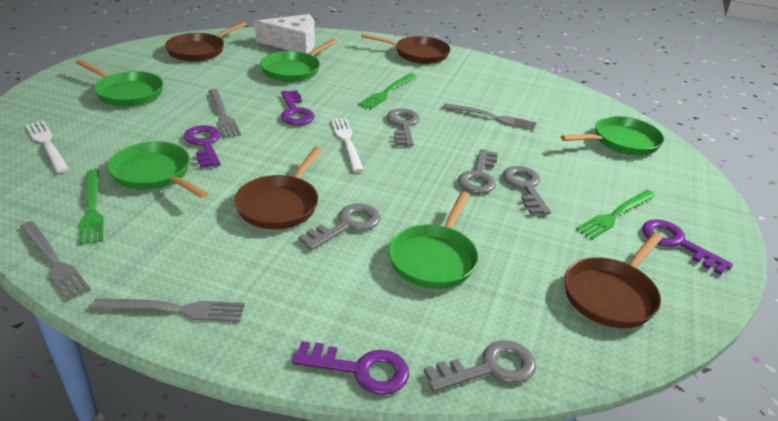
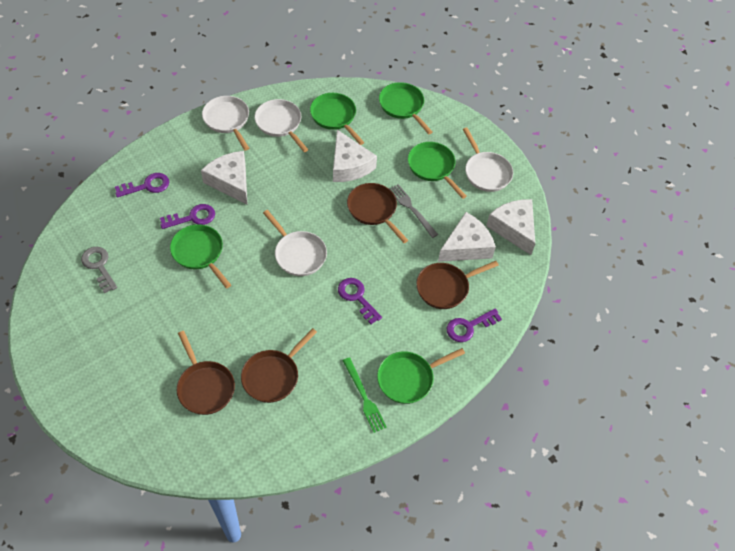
green fork: 3 -> 1
grey fork: 4 -> 1
grey key: 5 -> 1
white cheese: 1 -> 4
white fork: 2 -> 0
white pan: 0 -> 4

